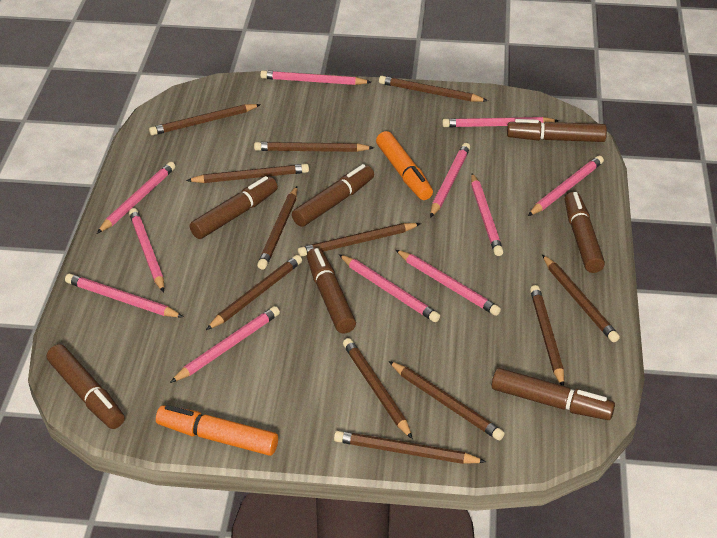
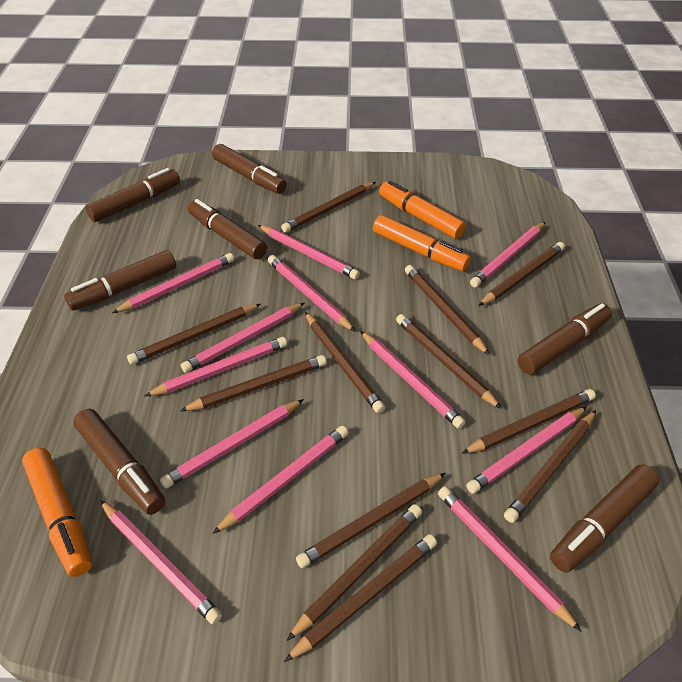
orange marker: 2 -> 3
pink pencil: 11 -> 12

